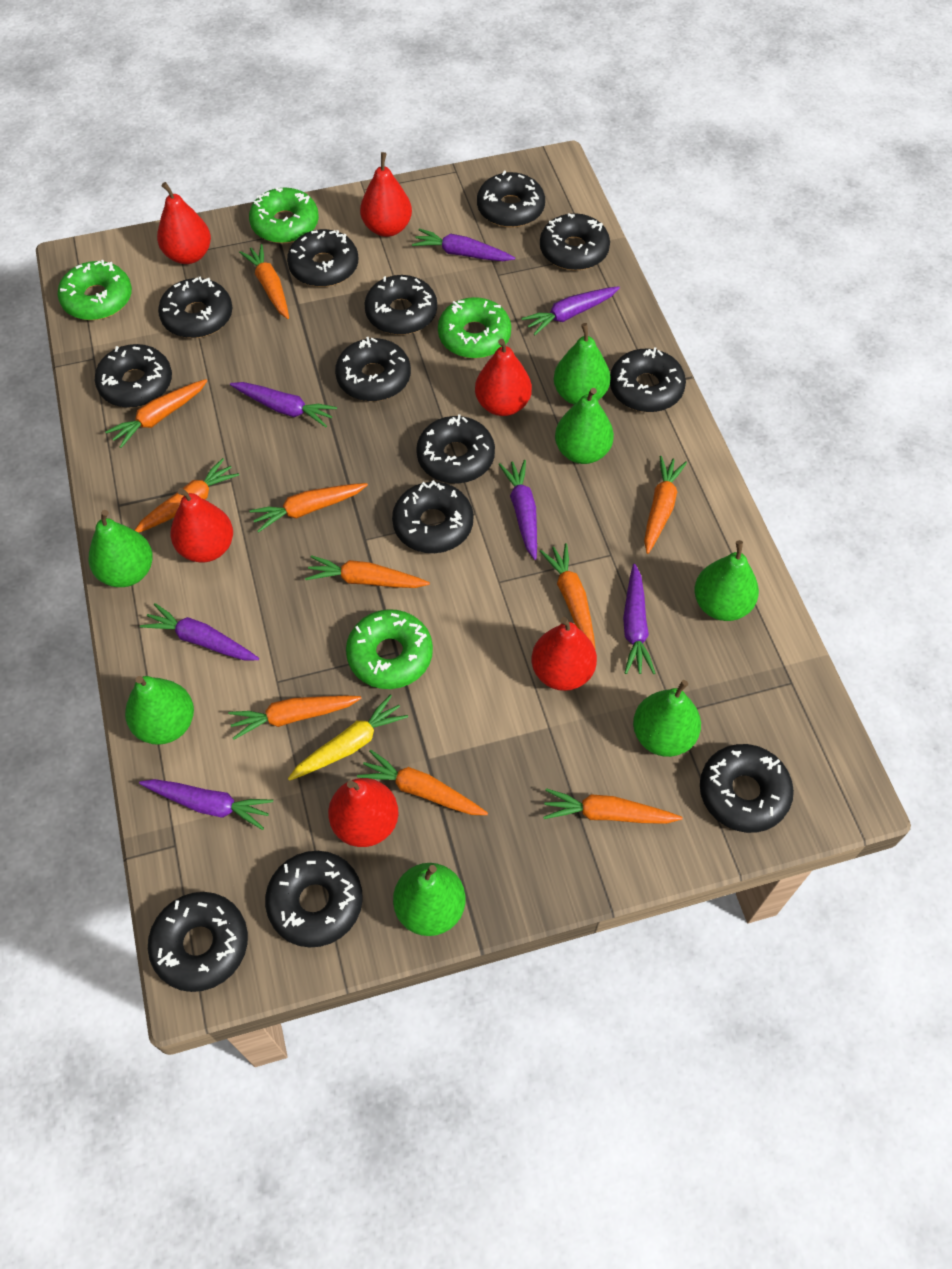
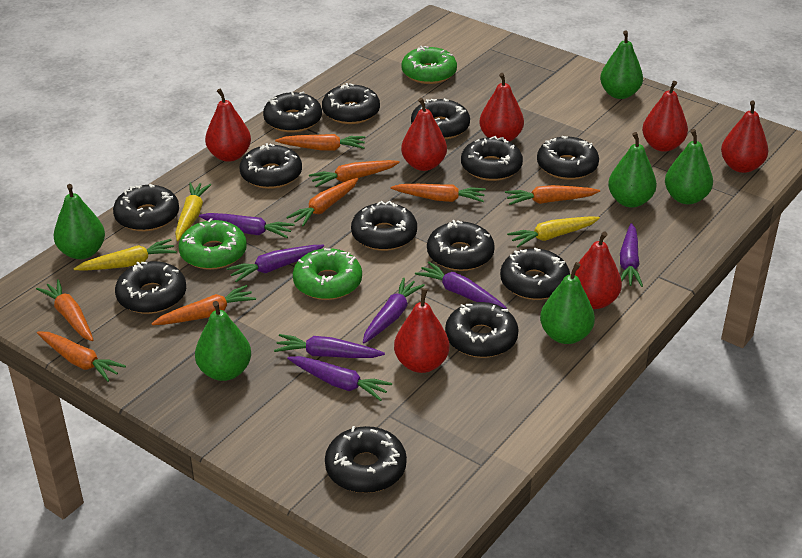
green donut: 4 -> 3
green pear: 7 -> 6
orange carrot: 10 -> 8
red pear: 6 -> 7
yellow carrot: 1 -> 3

